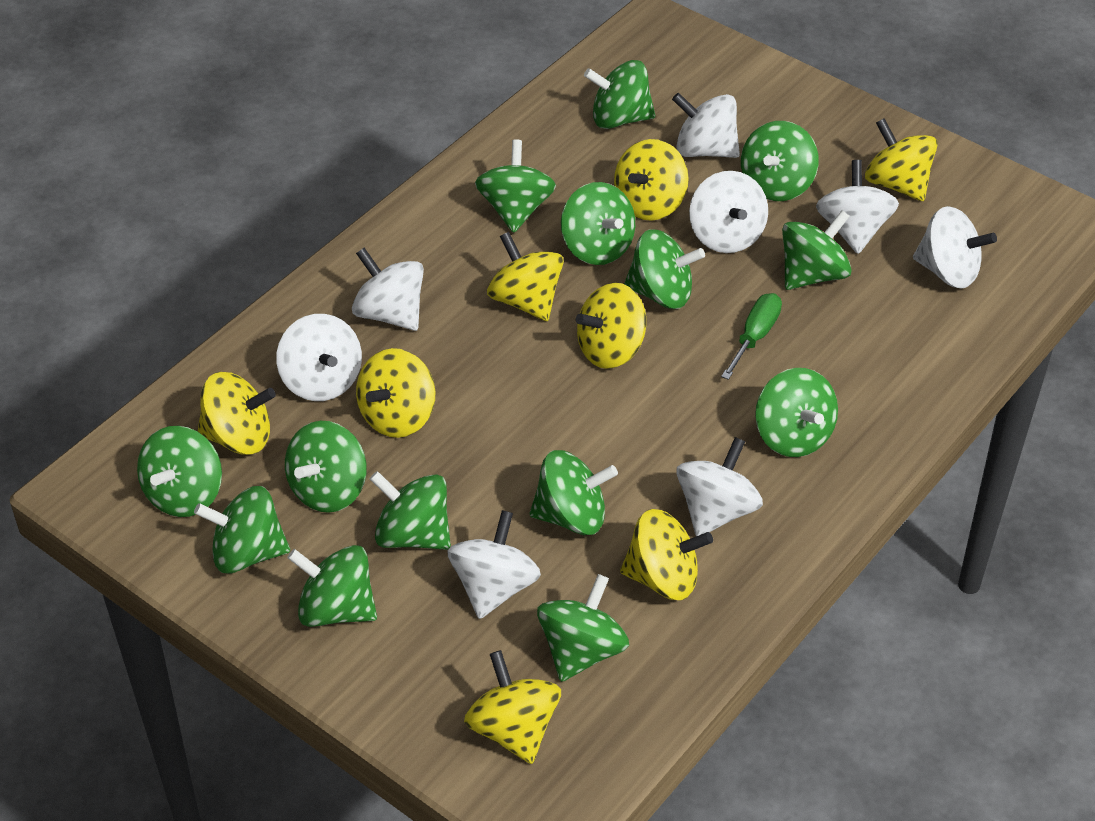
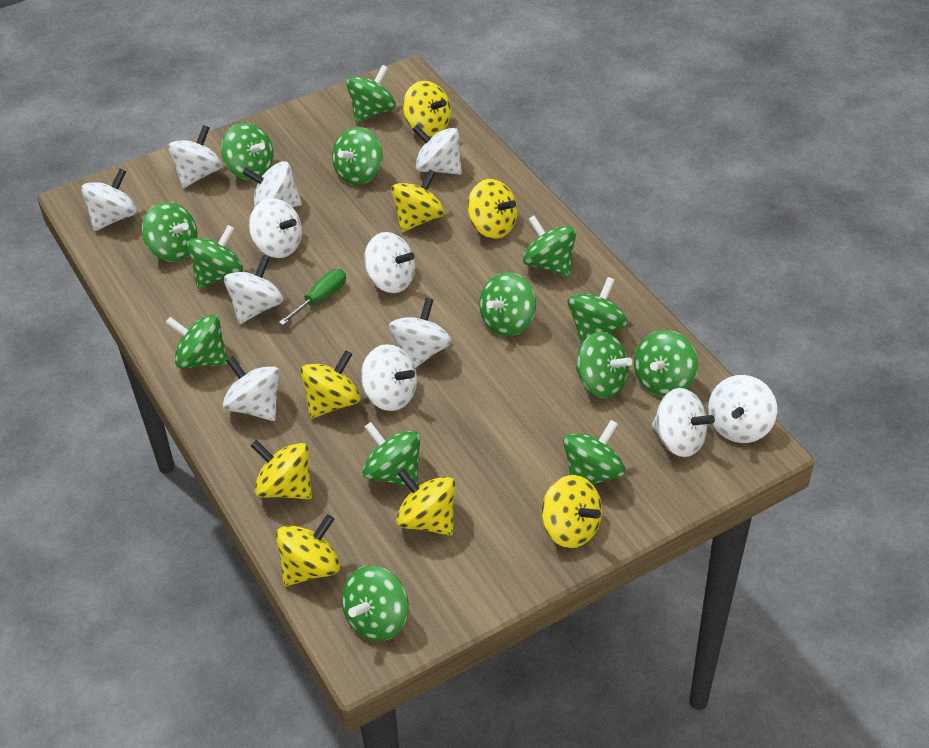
white spinning top: 8 -> 12

